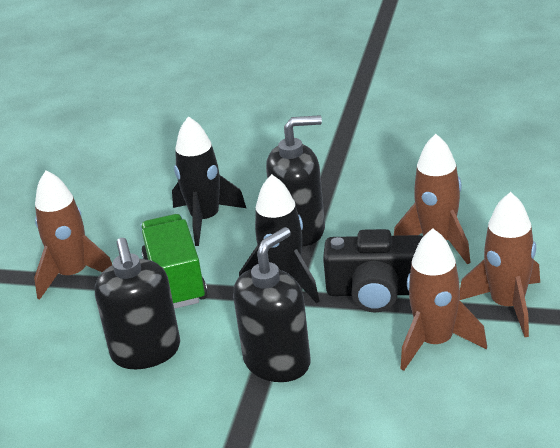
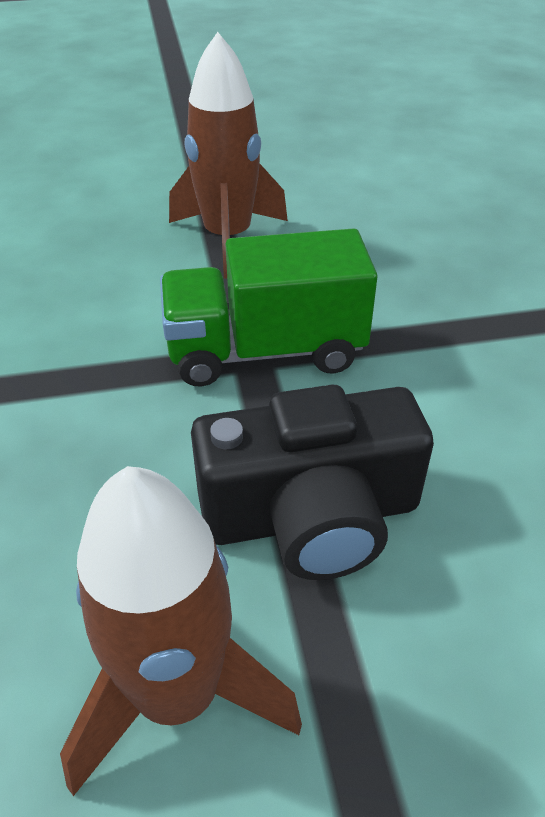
black rocket: 2 -> 0
black soap dispenser: 3 -> 0
brown rocket: 4 -> 2

